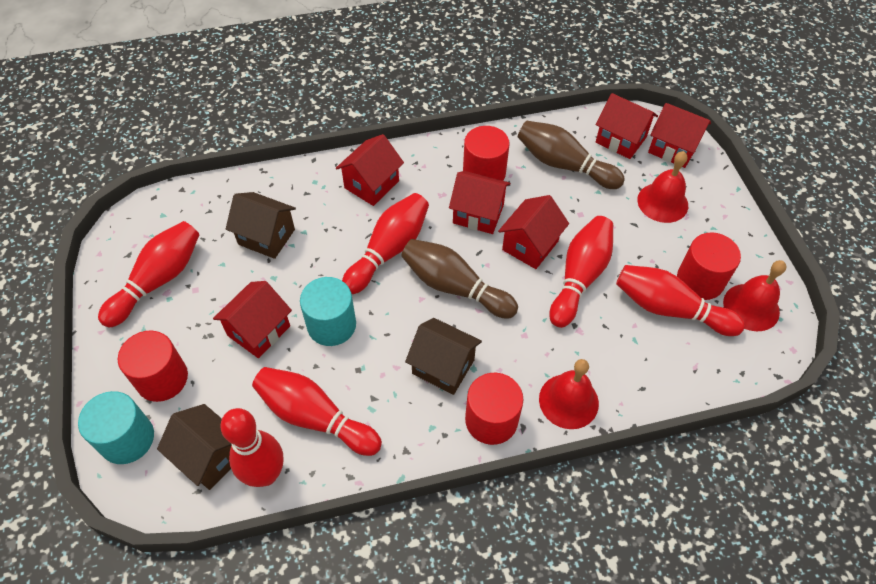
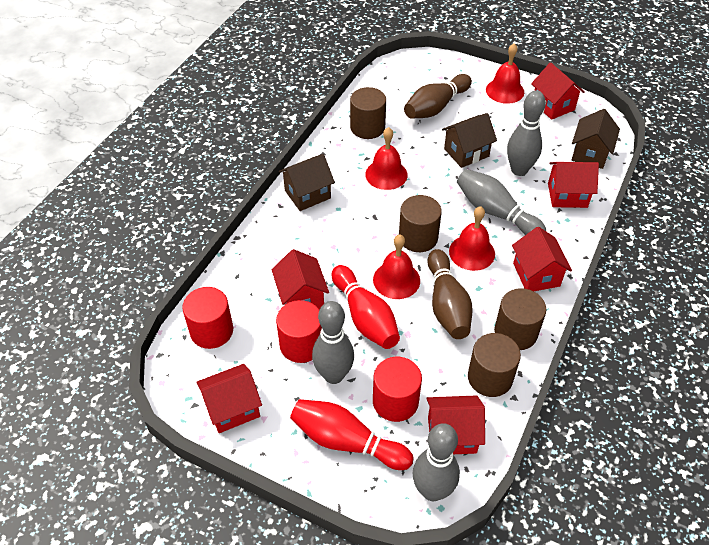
brown cylinder: 0 -> 4
grey bowling pin: 0 -> 4
red bell: 3 -> 4
red bowling pin: 6 -> 2
red cylinder: 4 -> 3
turquoise cylinder: 2 -> 0

